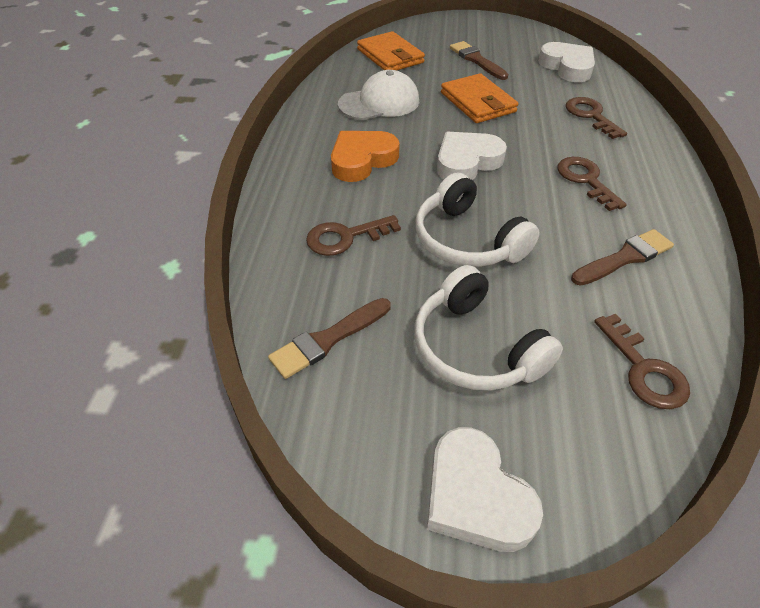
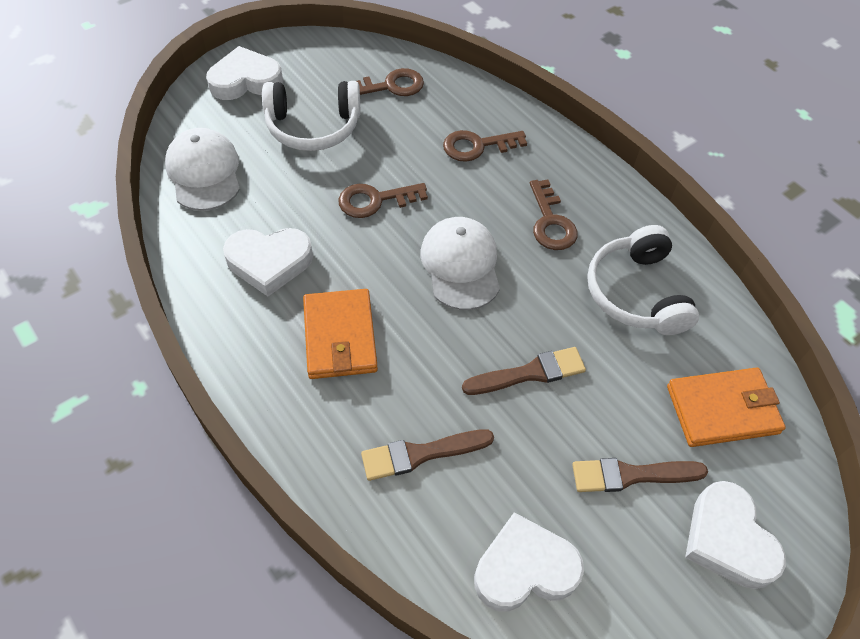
orange heart: 1 -> 0
white cap: 1 -> 2
white heart: 3 -> 4

